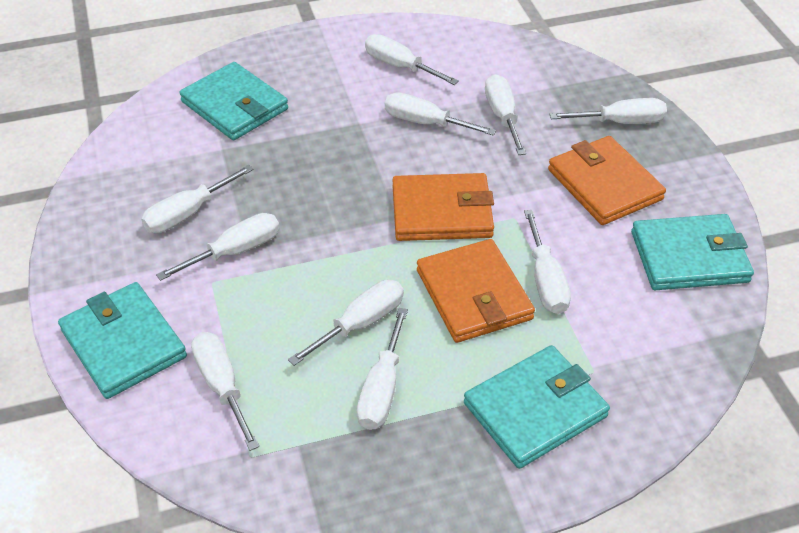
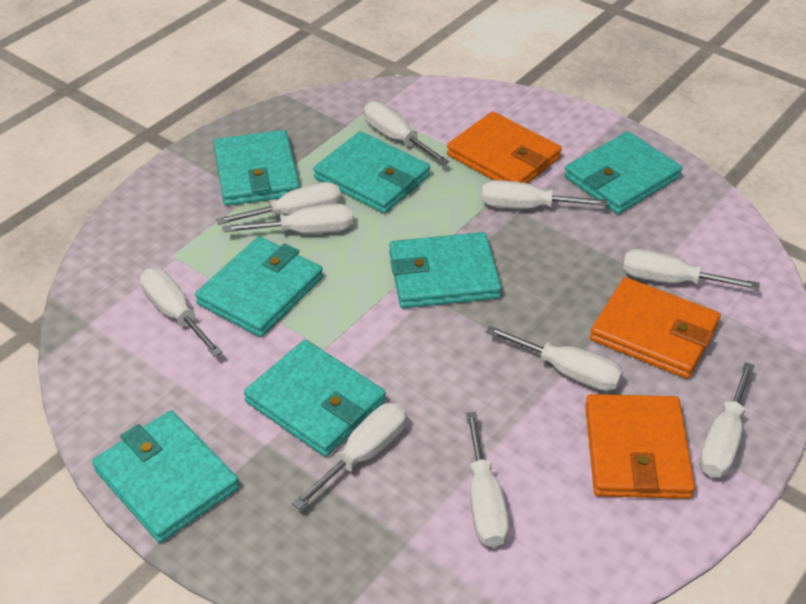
turquoise wallet: 4 -> 7

